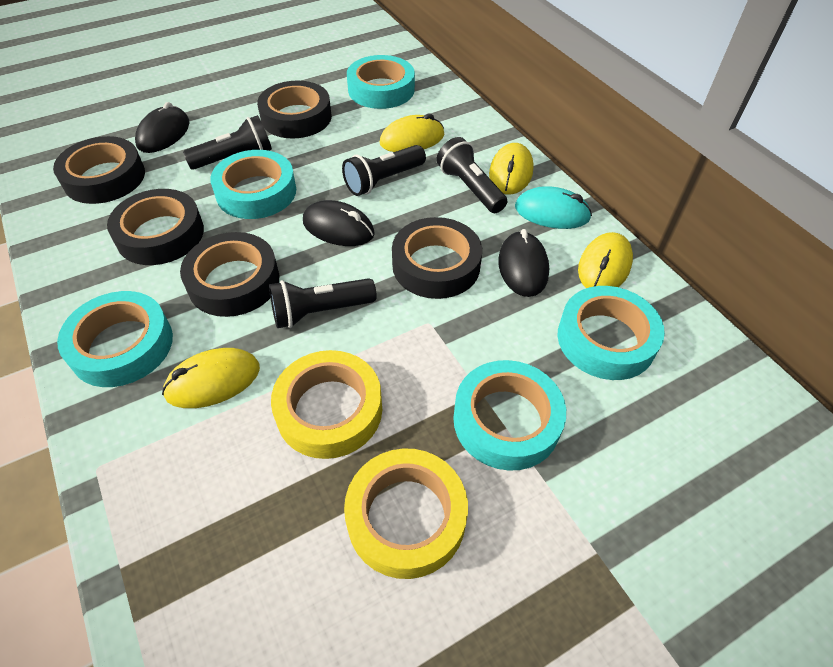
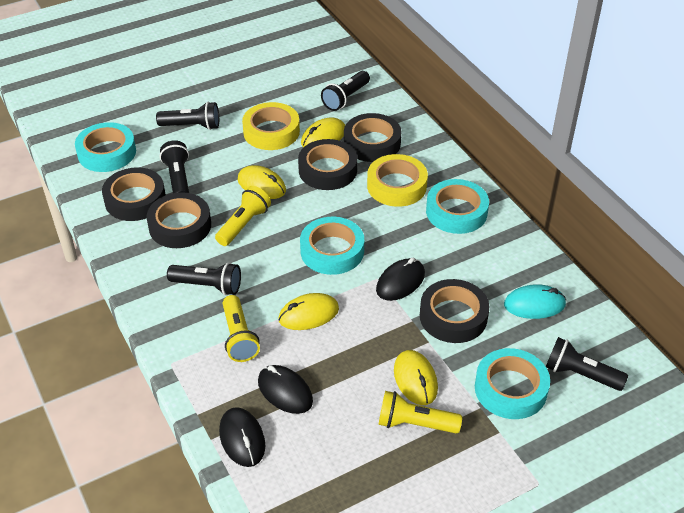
black flashlight: 4 -> 5
turquoise tape: 5 -> 4
yellow flashlight: 0 -> 3

